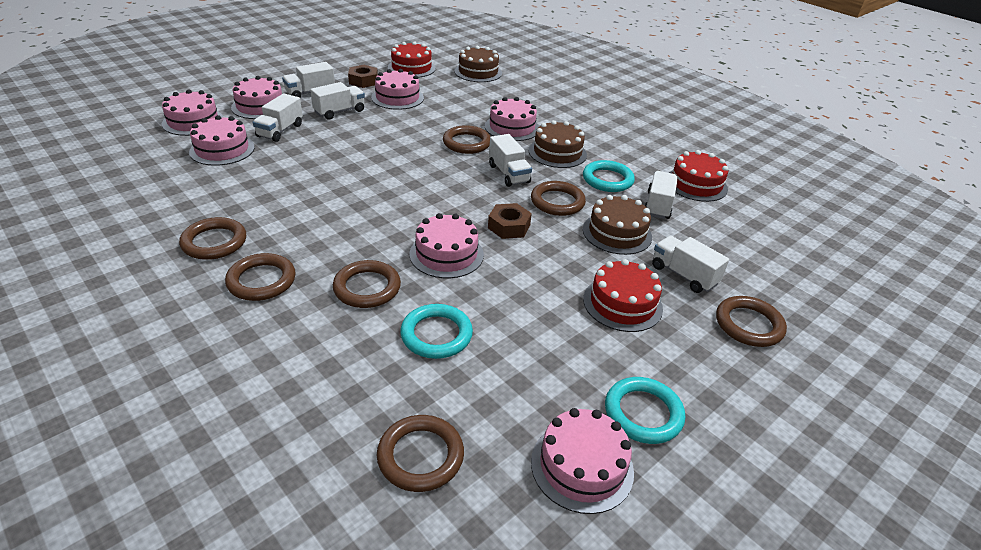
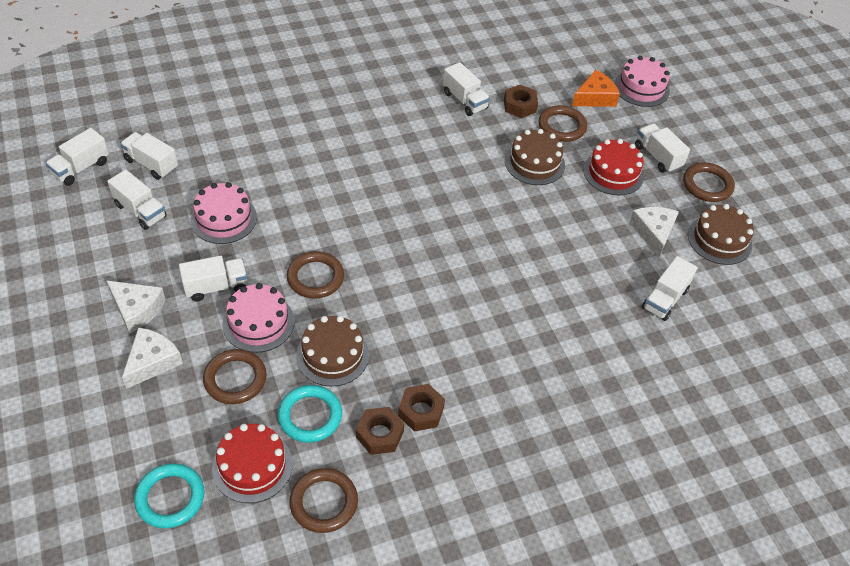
brown nut: 2 -> 3
brown ring: 7 -> 5
orange cheese: 0 -> 1
pink cake: 7 -> 3
red cake: 3 -> 2
turquoise ring: 3 -> 2
white cheese: 0 -> 3
white truck: 6 -> 7

